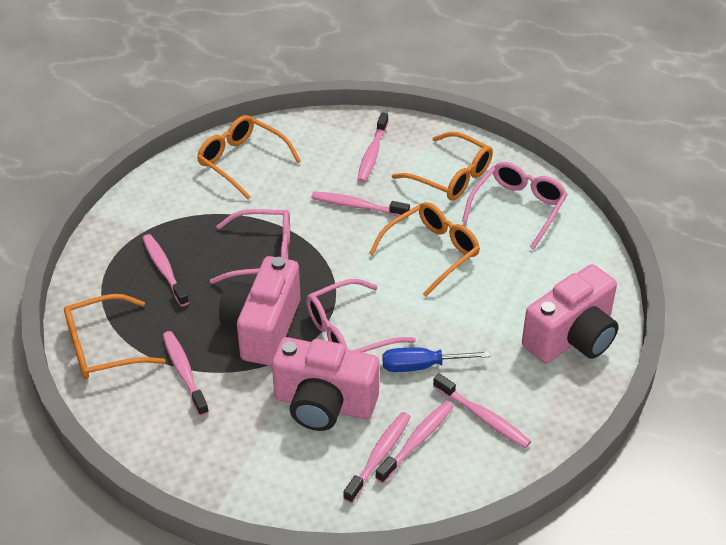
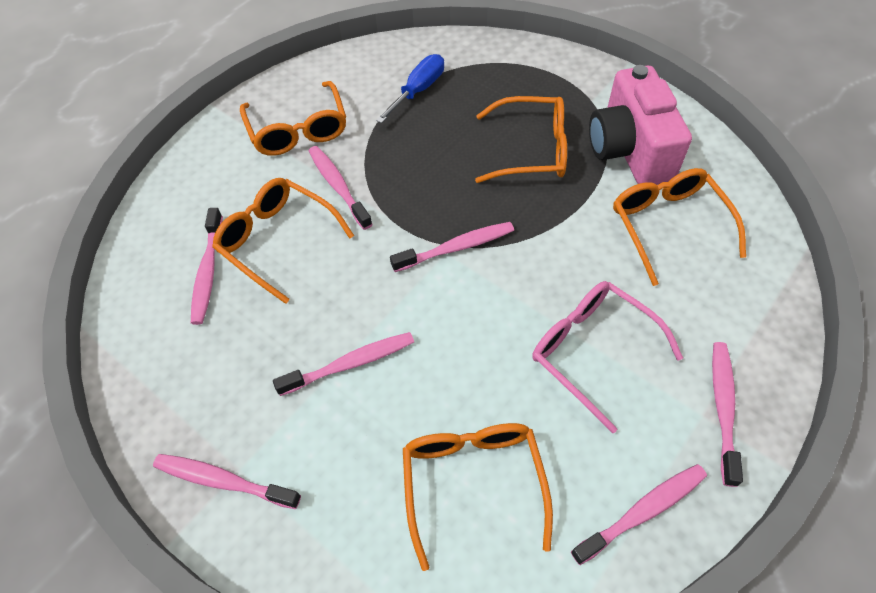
orange glasses: 4 -> 5
pink camera: 3 -> 1
pink glasses: 3 -> 1

